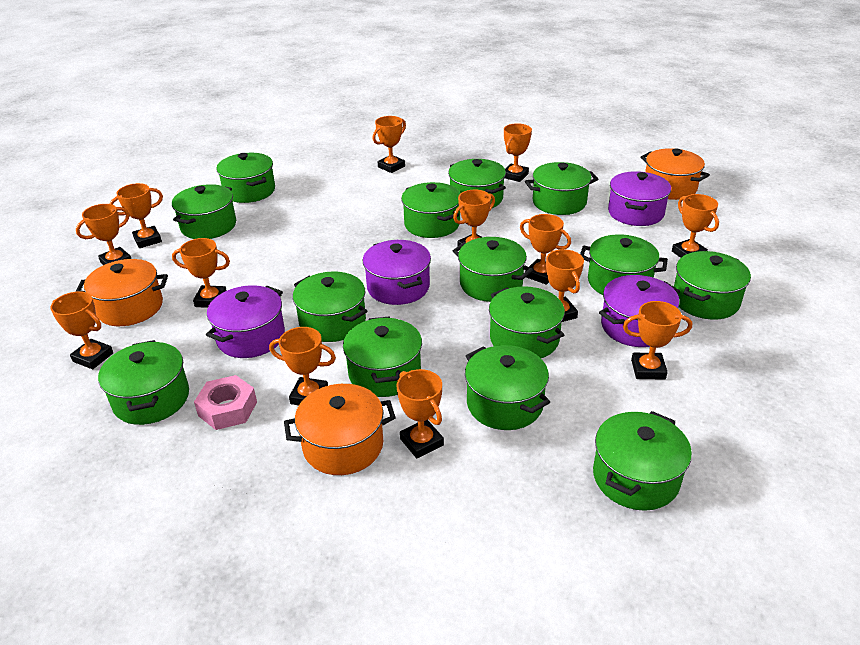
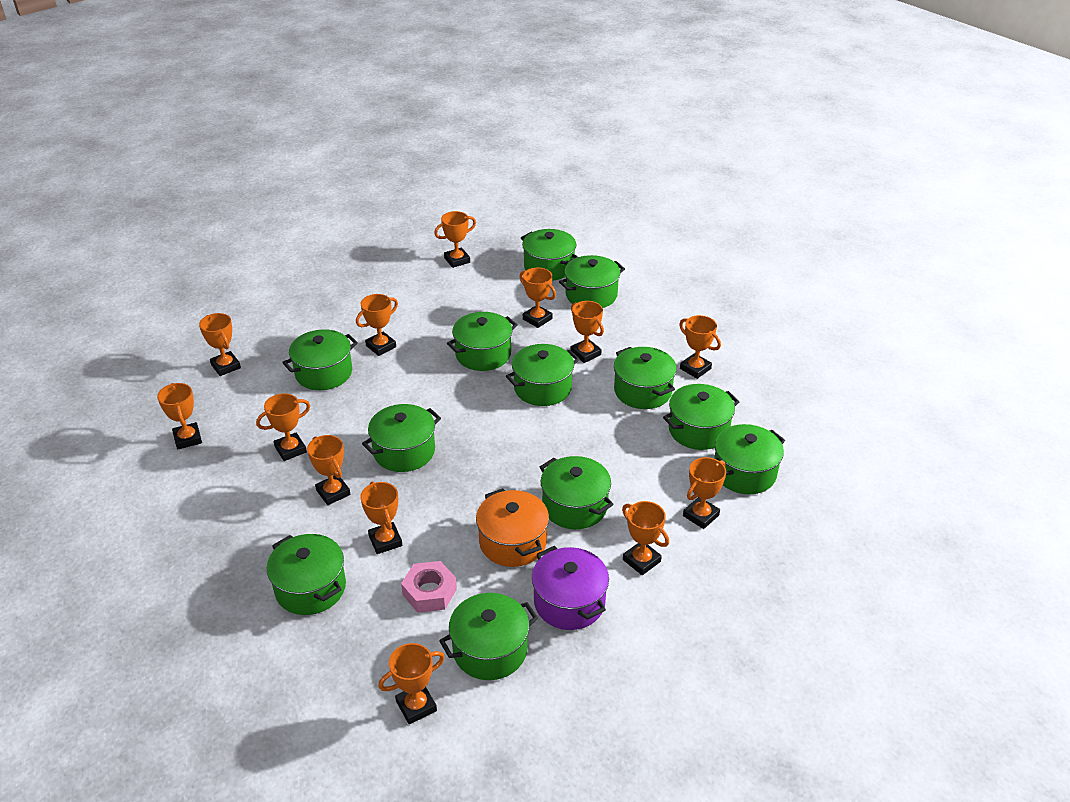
green pot: 14 -> 12
orange pot: 3 -> 1
purple pot: 4 -> 1

